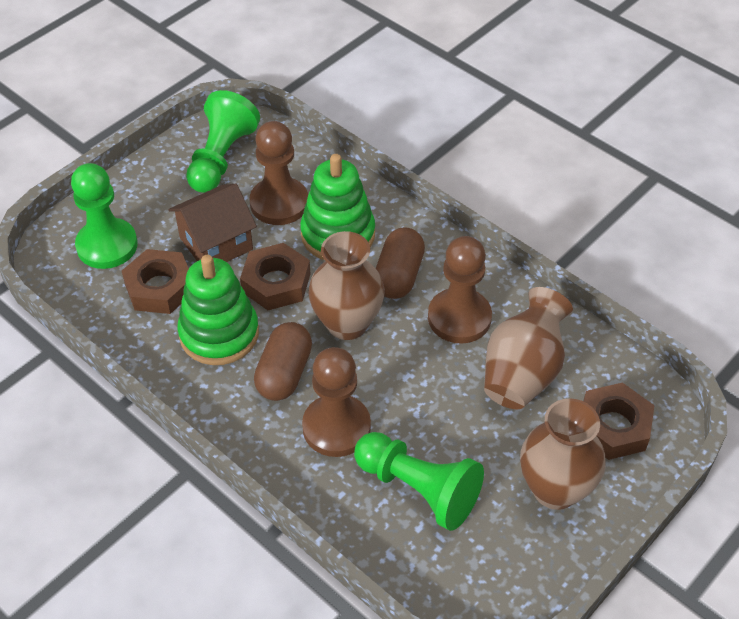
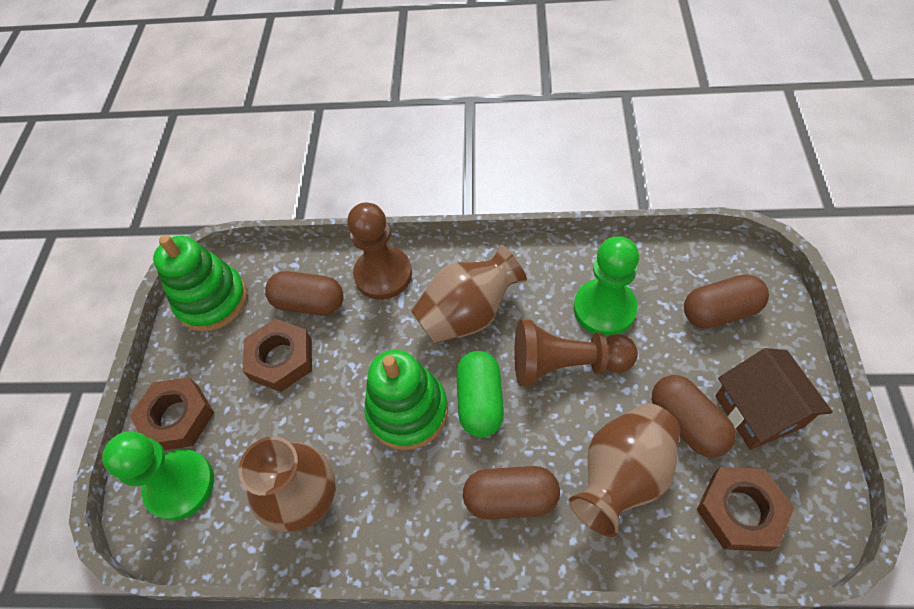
brown capsule: 2 -> 4
brown pawn: 3 -> 2
green capsule: 0 -> 1
green pawn: 3 -> 2

